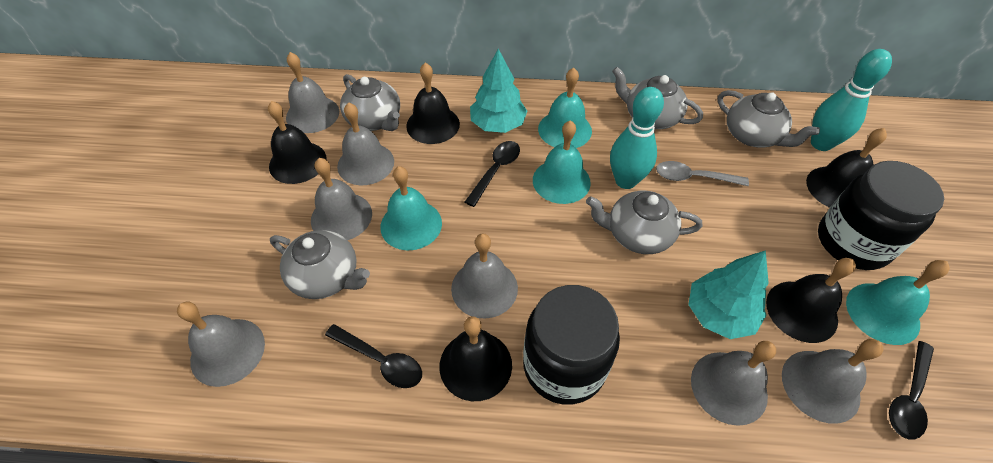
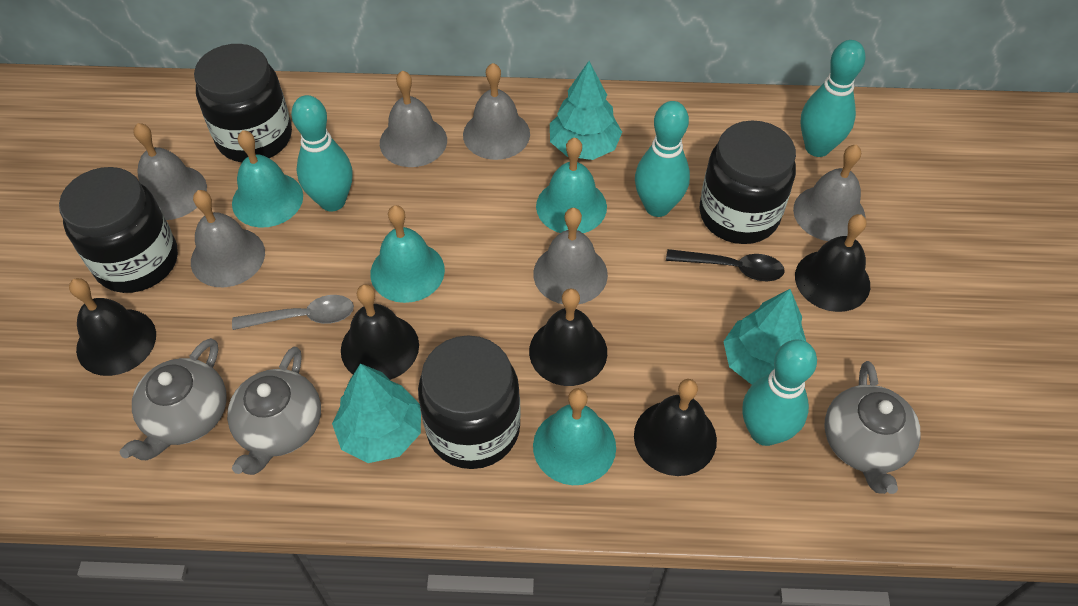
black jar: 2 -> 4
black spoon: 3 -> 1
grey bell: 7 -> 6
grey teapot: 5 -> 3
turquoise bowling pin: 2 -> 4
turquoise tree: 2 -> 3

